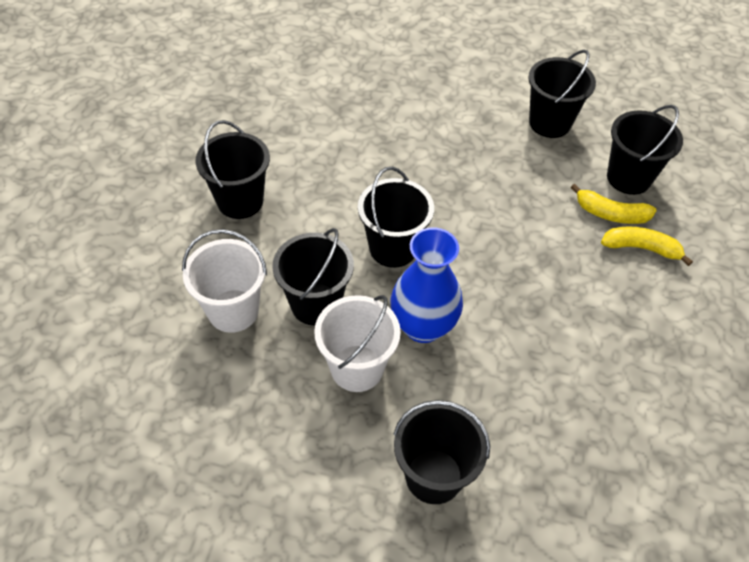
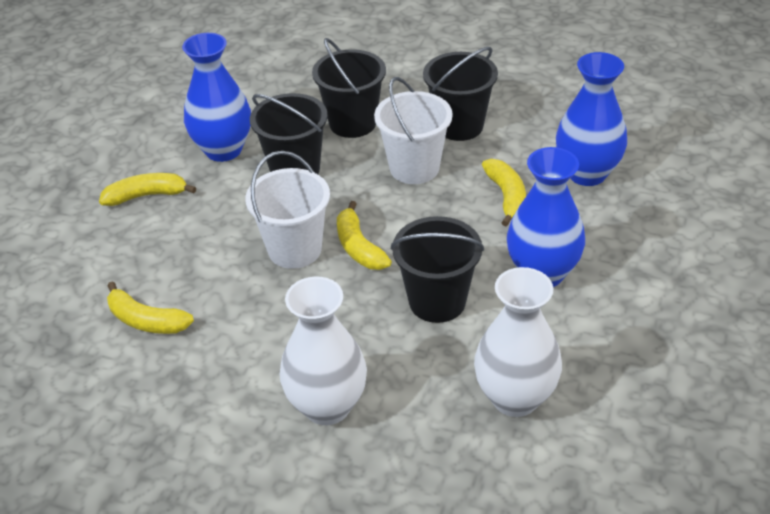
black bucket: 6 -> 4
blue vase: 1 -> 3
white vase: 0 -> 2
yellow banana: 2 -> 4

